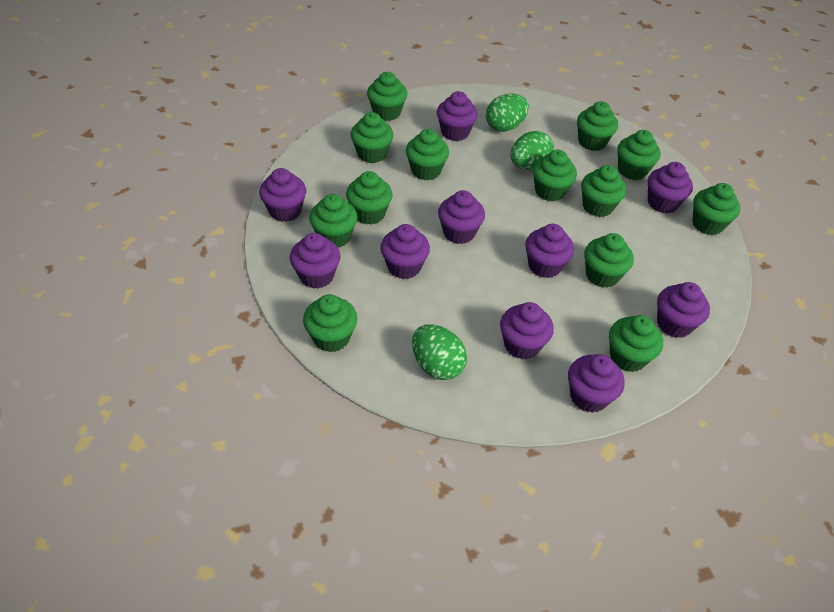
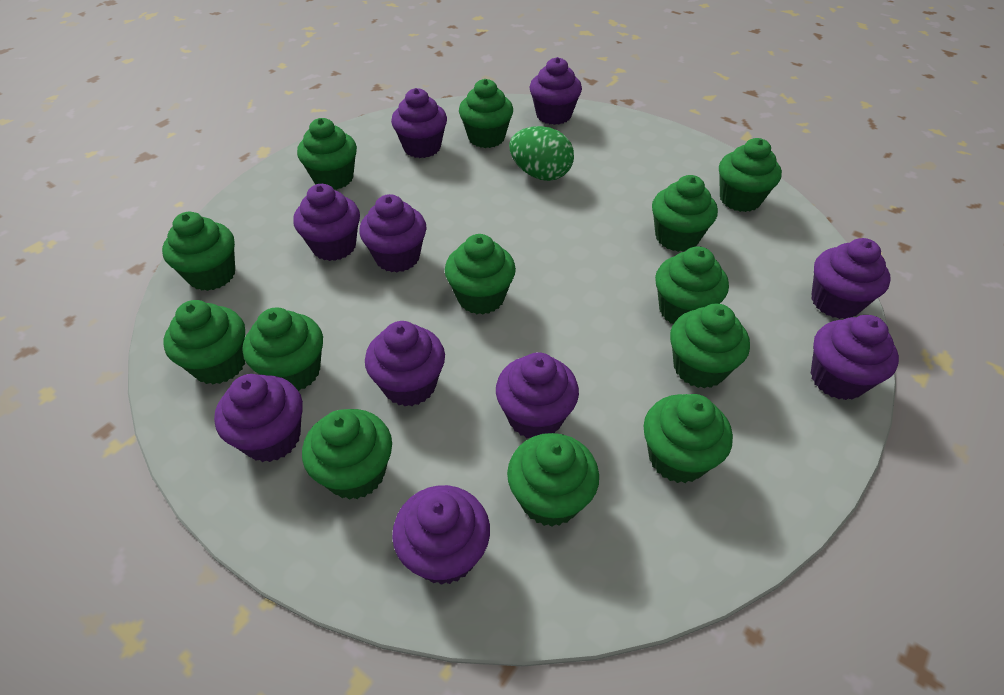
green egg: 3 -> 1

